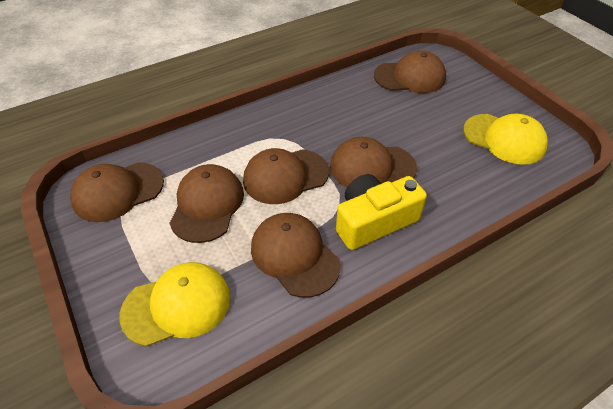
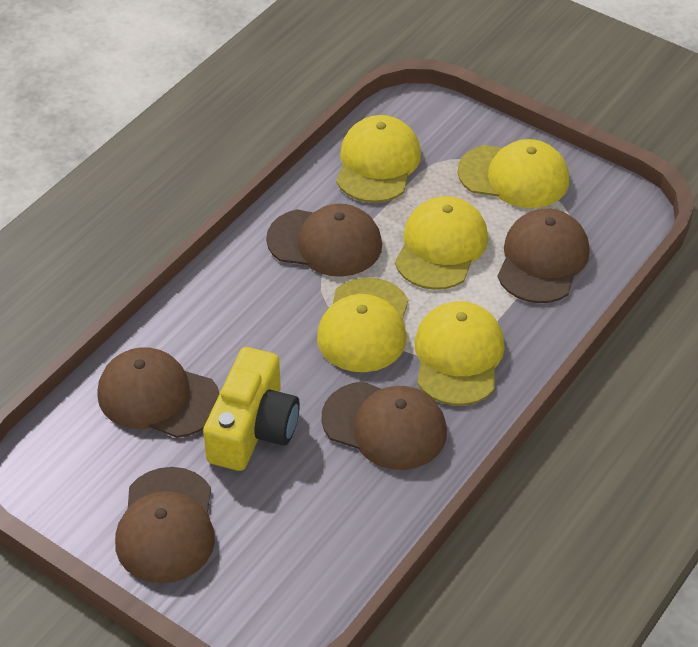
brown cap: 6 -> 5
yellow cap: 2 -> 5

